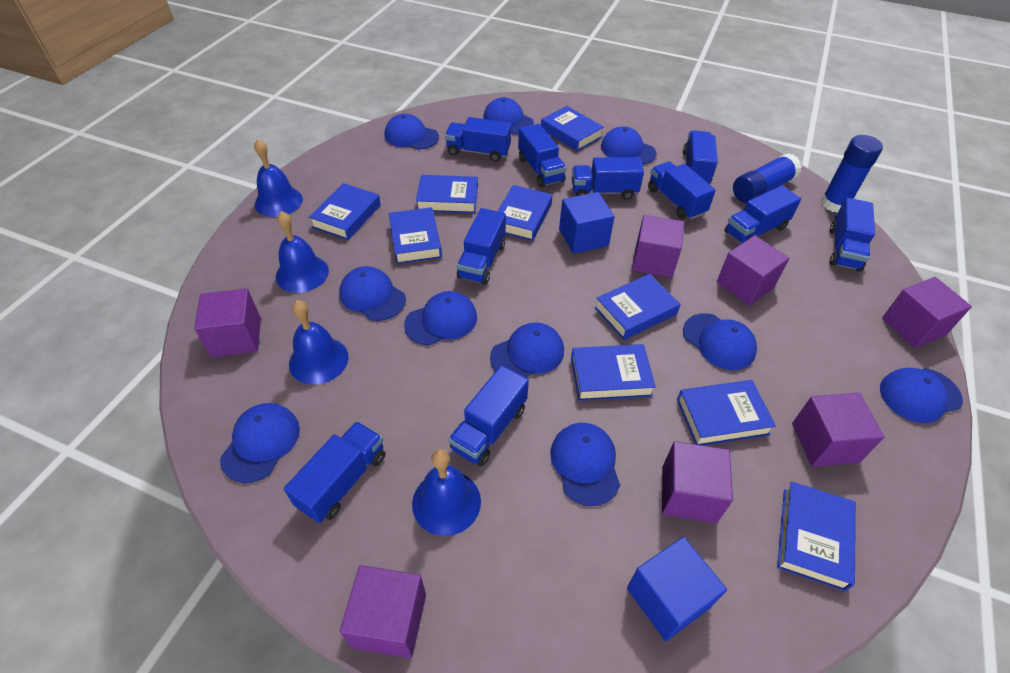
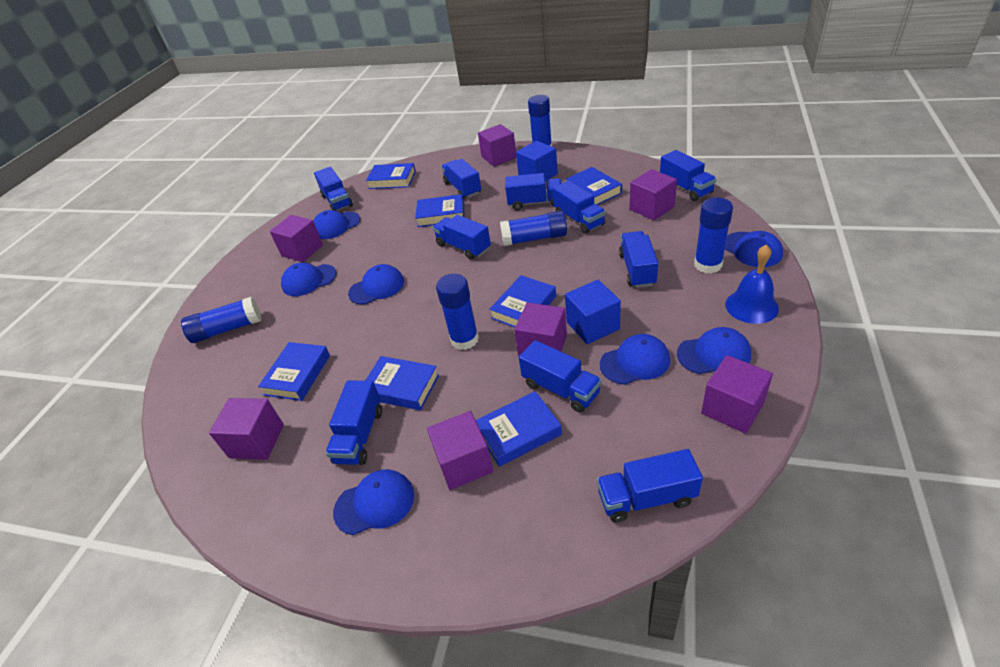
blue bell: 4 -> 1
blue book: 9 -> 7
blue cap: 10 -> 7
blue glue stick: 2 -> 5

